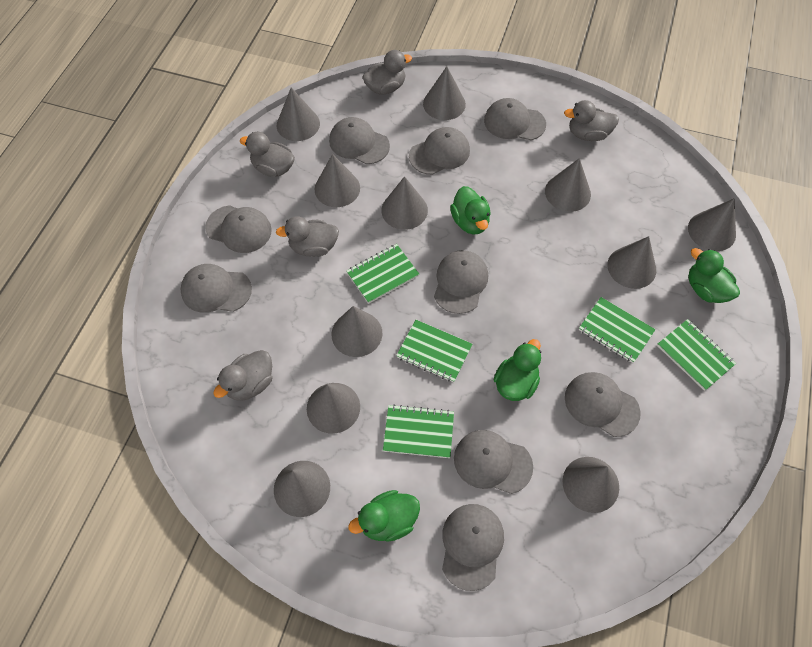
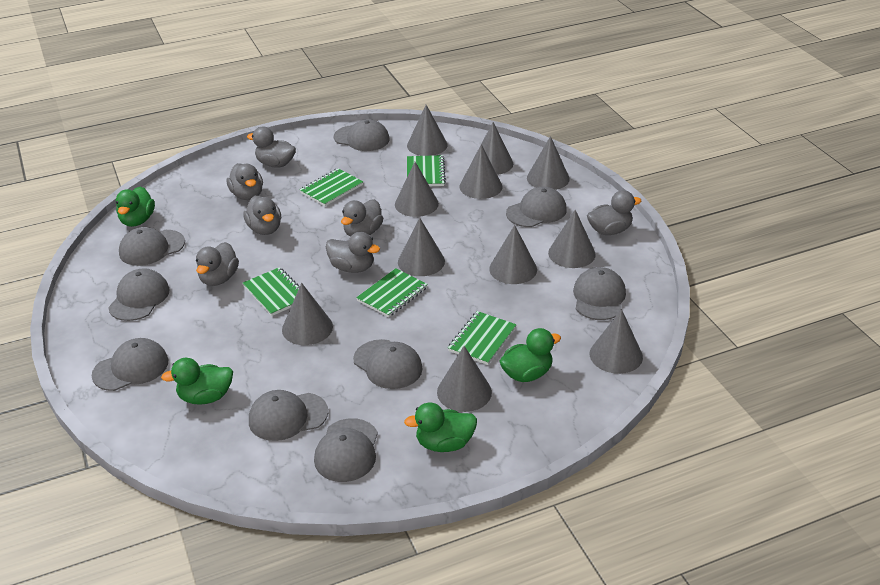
grey duck: 5 -> 7

